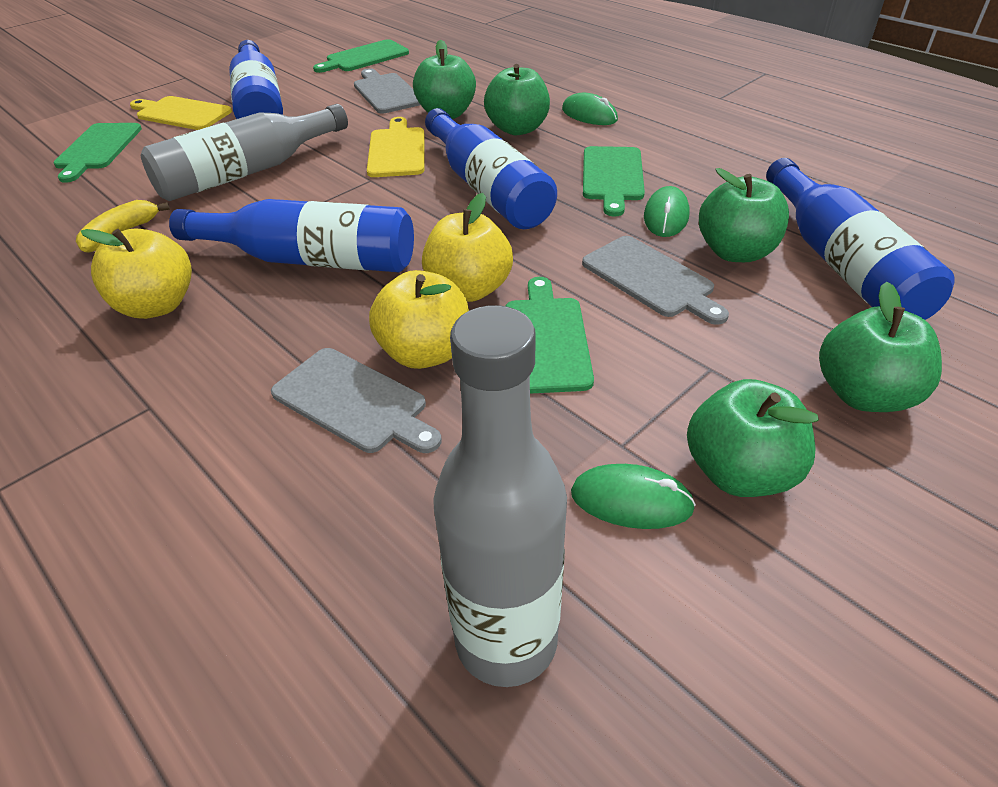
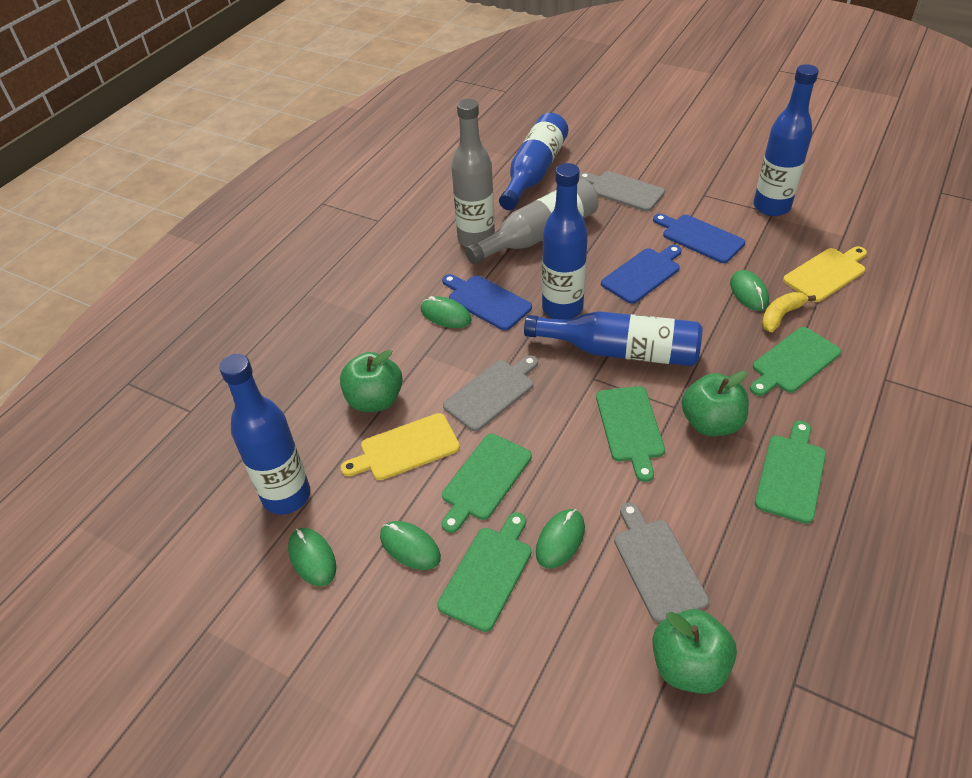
blue bottle: 4 -> 5
blue cutting board: 0 -> 3
green apple: 5 -> 3
green cutting board: 4 -> 5
green mouse: 3 -> 5
yellow apple: 3 -> 0

